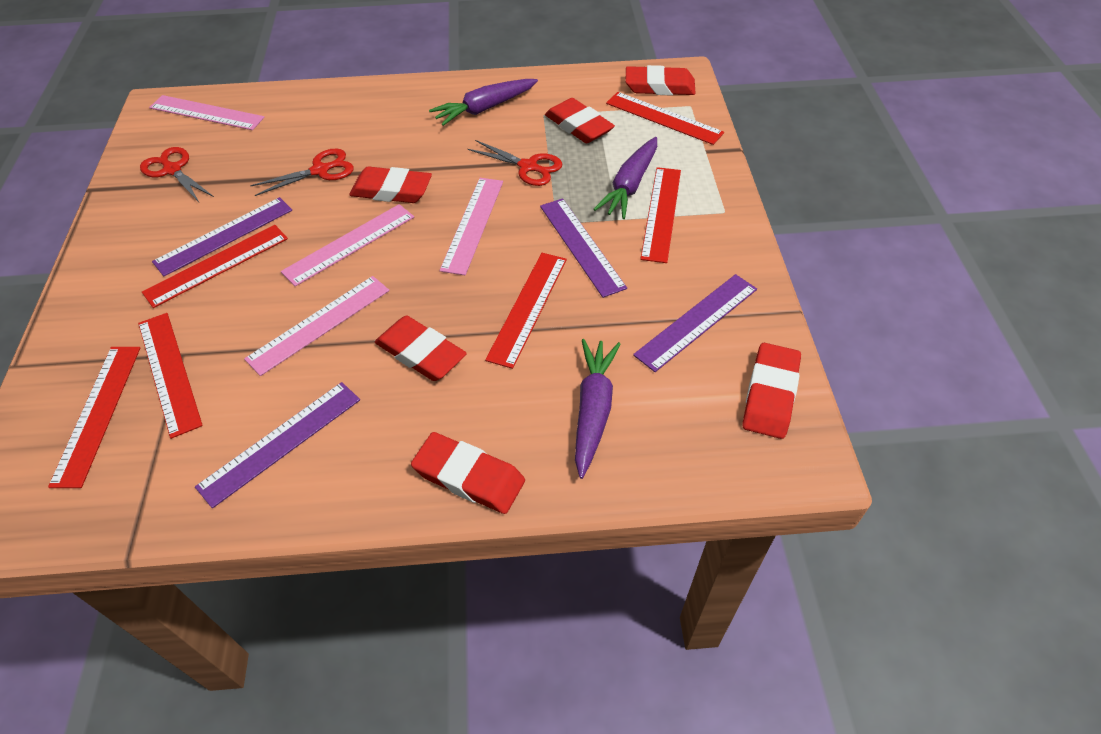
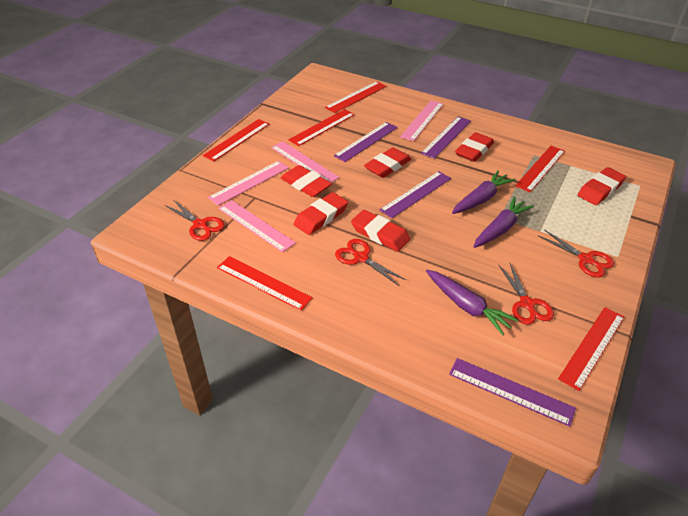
red scissors: 3 -> 4

